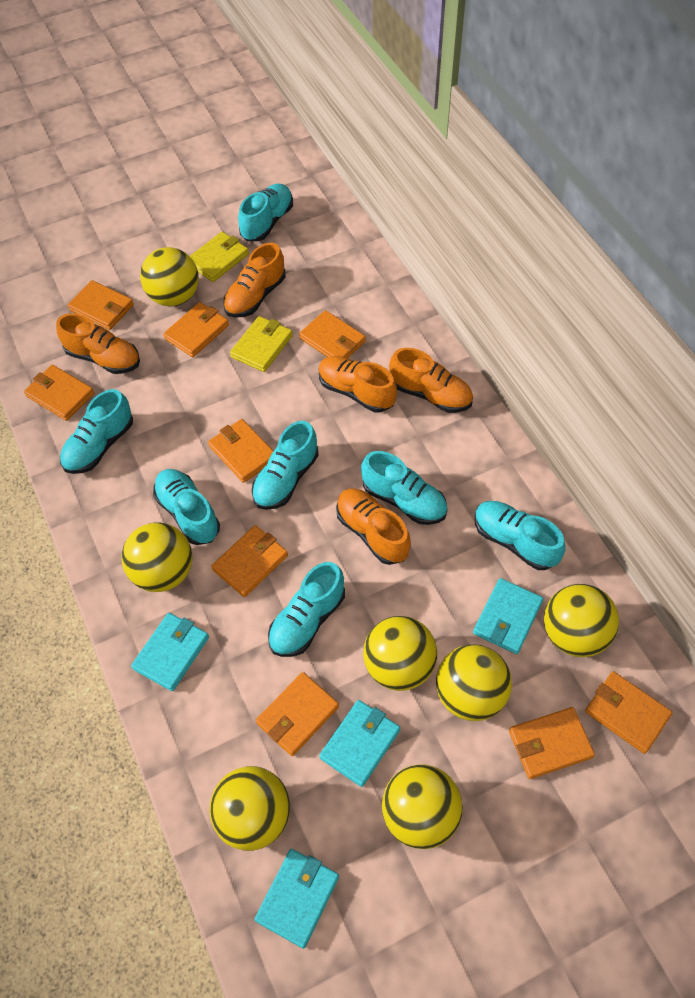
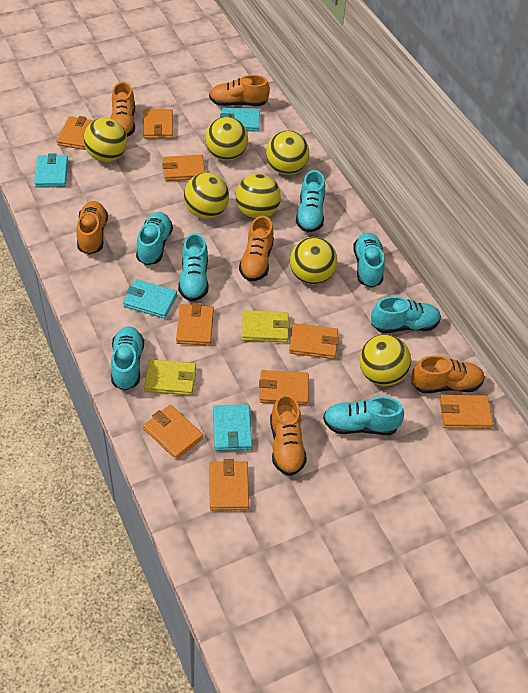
orange shoe: 5 -> 6

